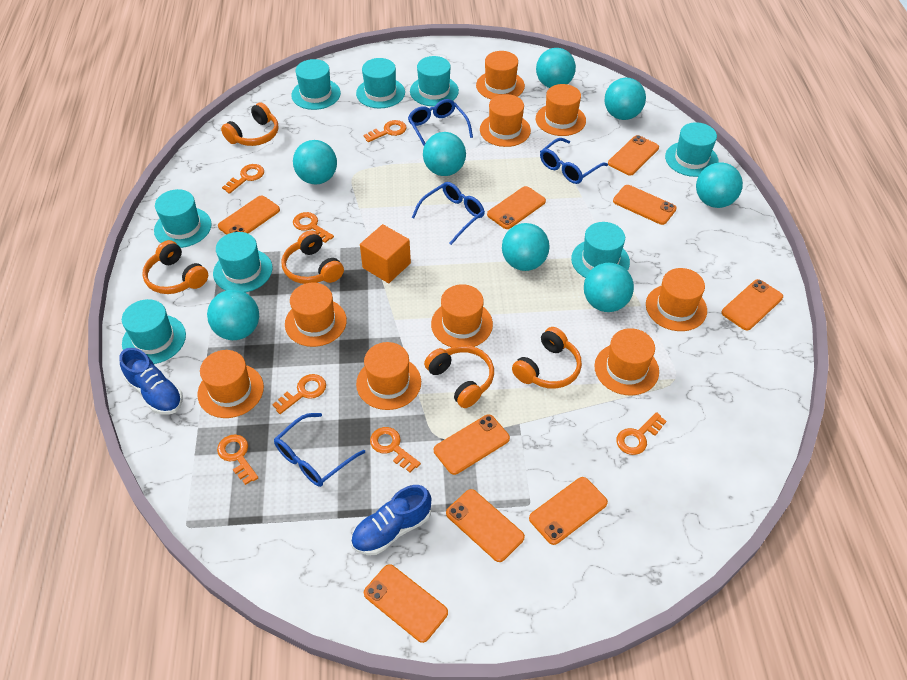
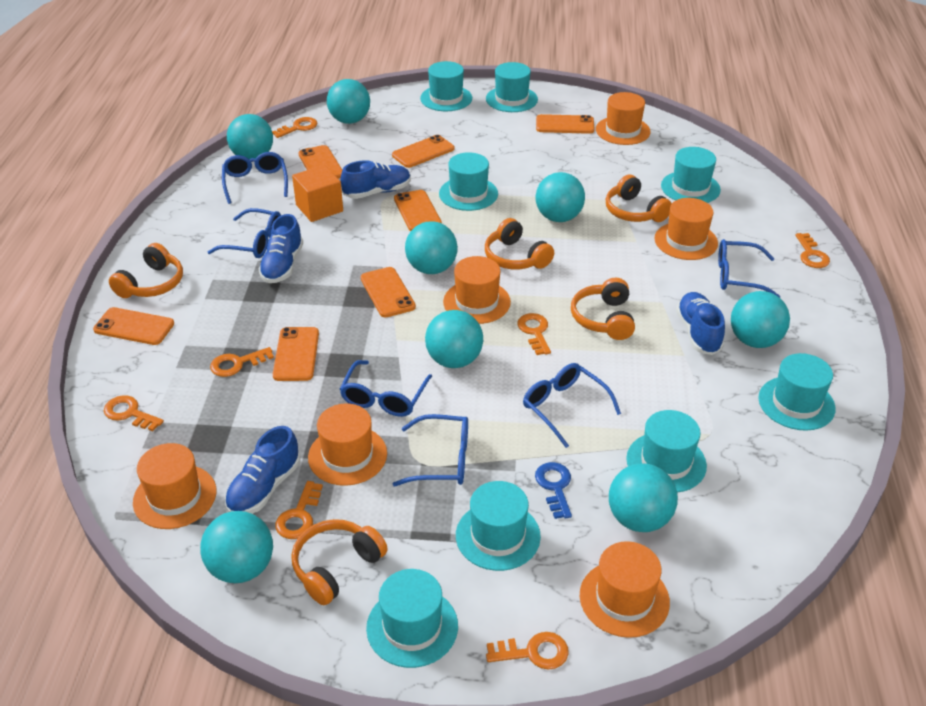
blue glasses: 4 -> 6
blue key: 0 -> 1
blue shoe: 2 -> 4
orange hat: 9 -> 6
orange phone: 9 -> 7

